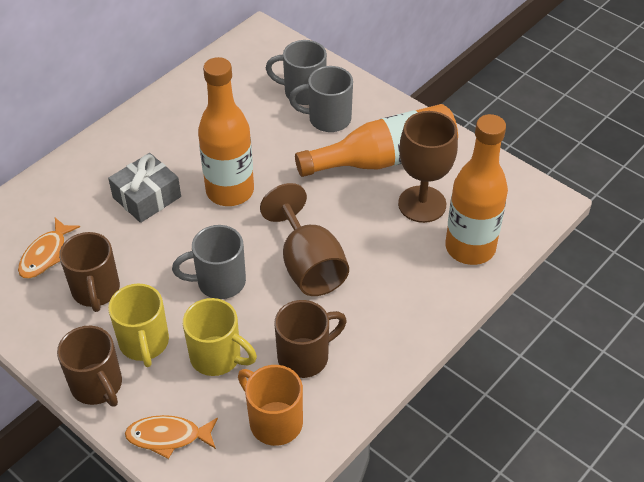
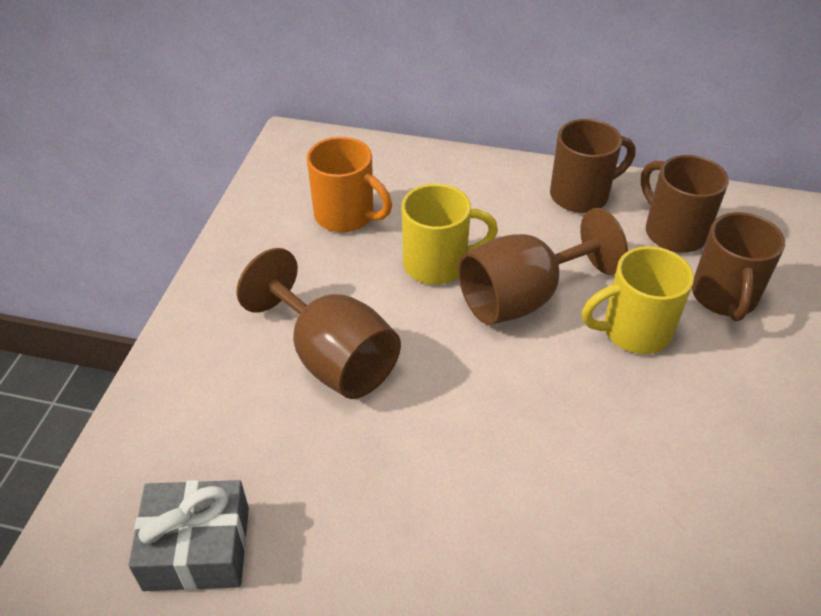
grey mug: 3 -> 0
orange bottle: 3 -> 0
orange fish: 2 -> 0

